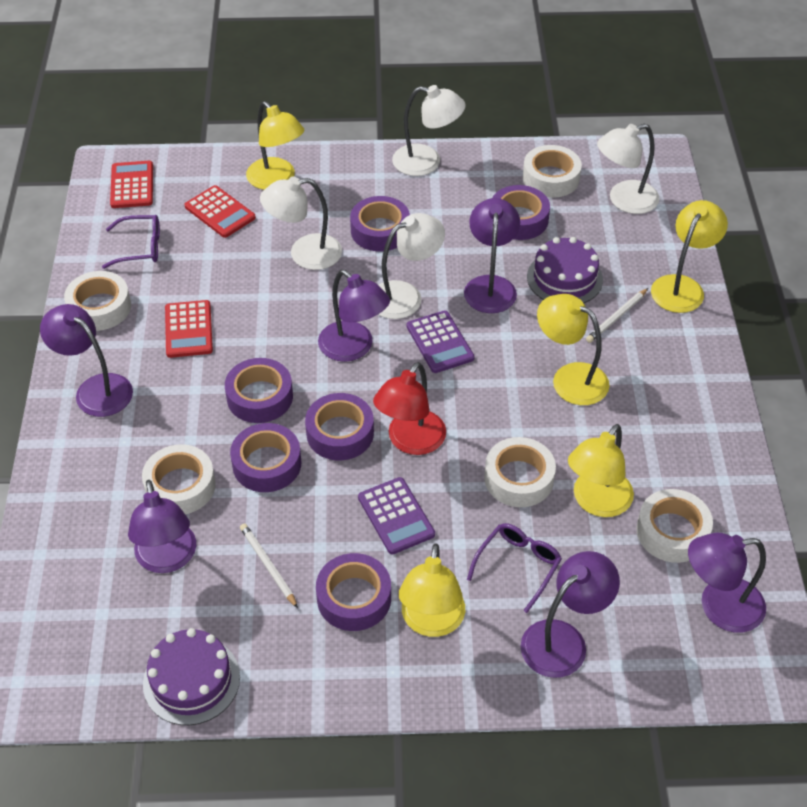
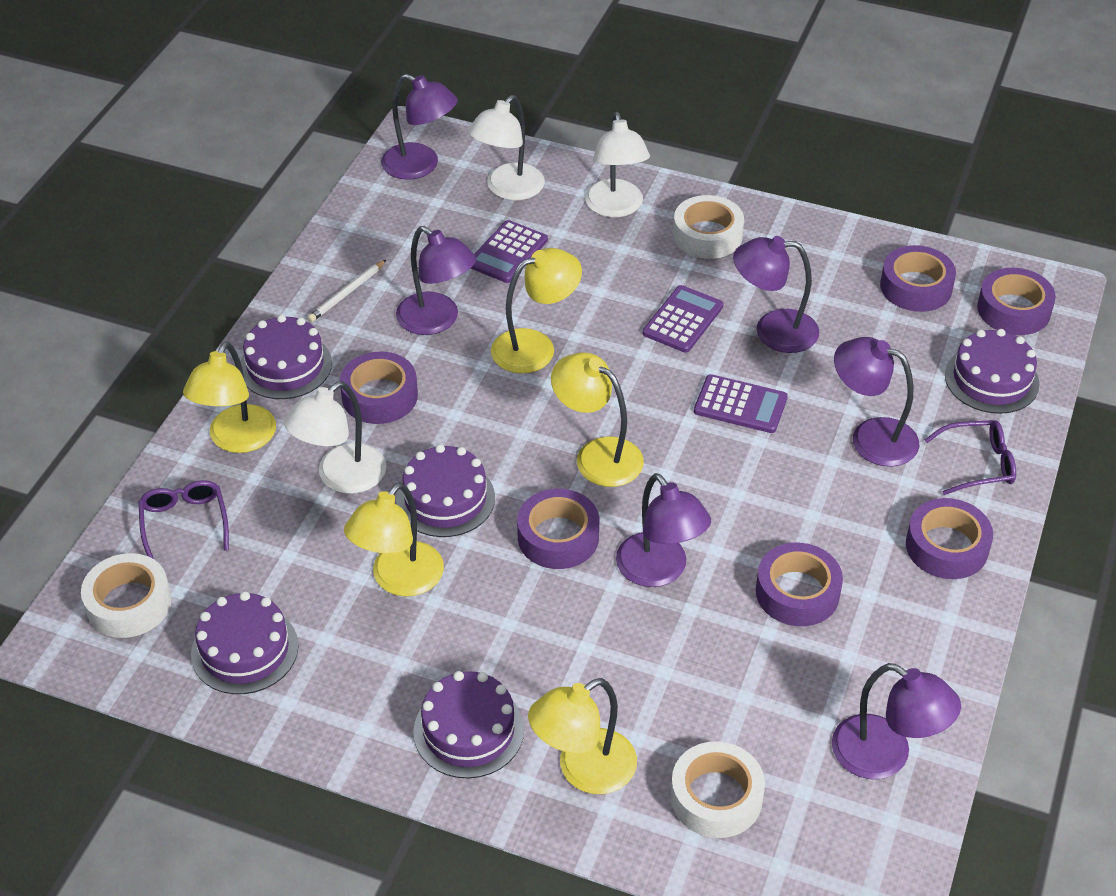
purple cake: 2 -> 5
purple calculator: 2 -> 3
red calculator: 3 -> 0
red lamp: 1 -> 0
white lamp: 4 -> 3
white pencil: 2 -> 1
white tape: 5 -> 3

